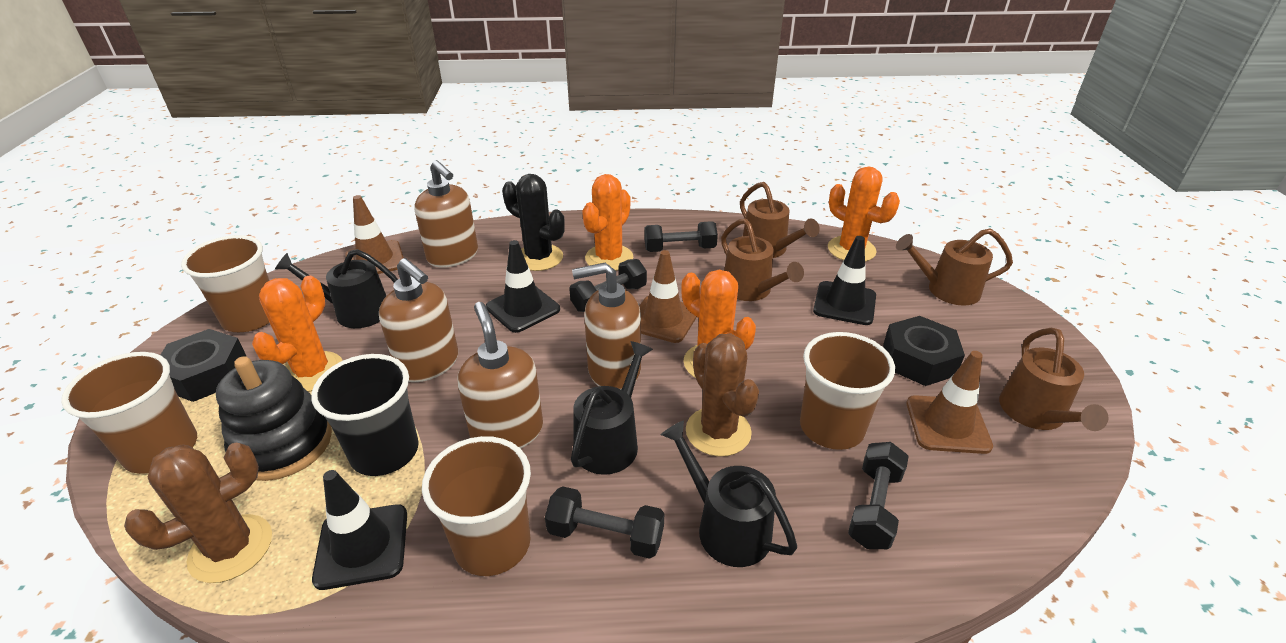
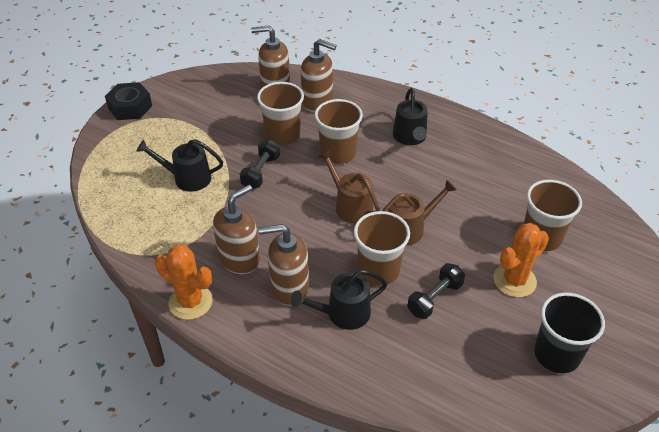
black cactus: 1 -> 0
black dumbbell: 4 -> 2
black nut: 2 -> 1
black stacking toy: 1 -> 0
black traffic cone: 3 -> 0
brown cactus: 2 -> 0
brown traffic cone: 3 -> 0
brown watering can: 4 -> 2
orange cactus: 4 -> 2

